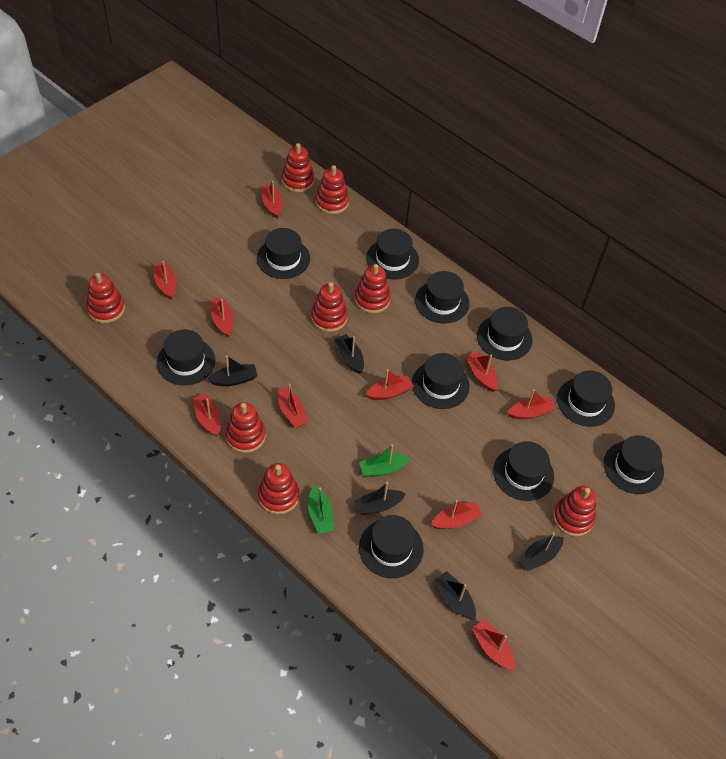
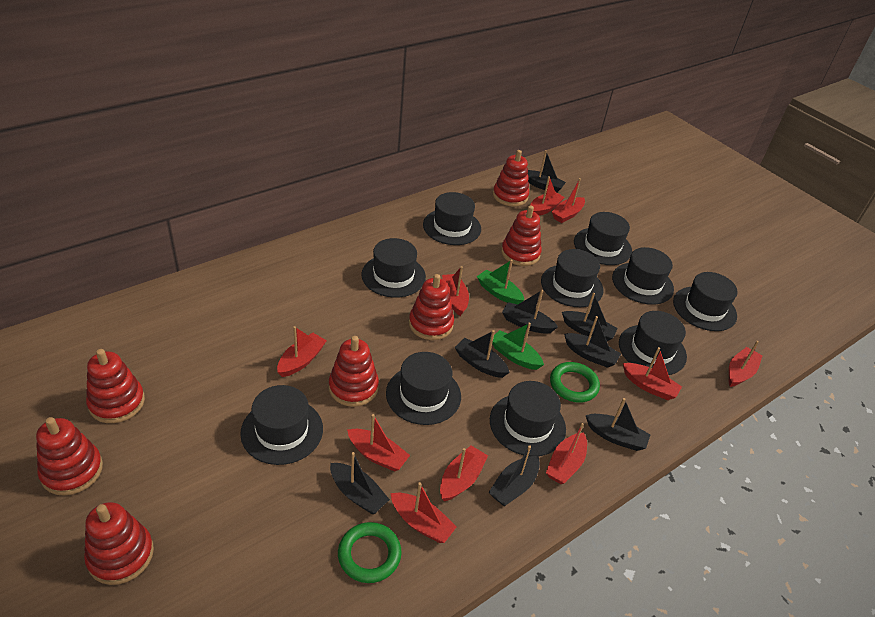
black boat: 5 -> 8
green ring: 0 -> 2
red stacking toy: 8 -> 7

